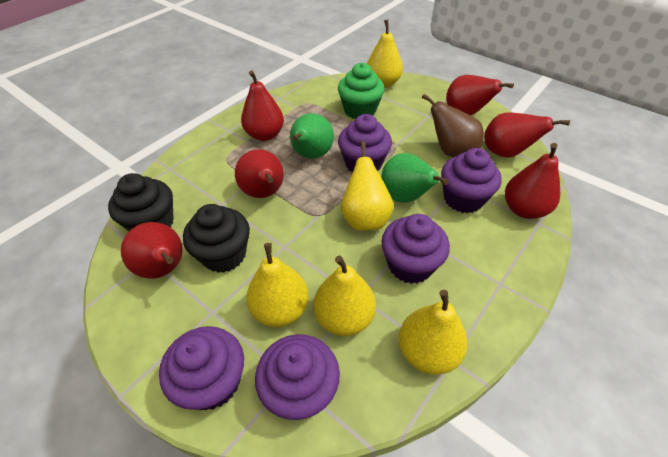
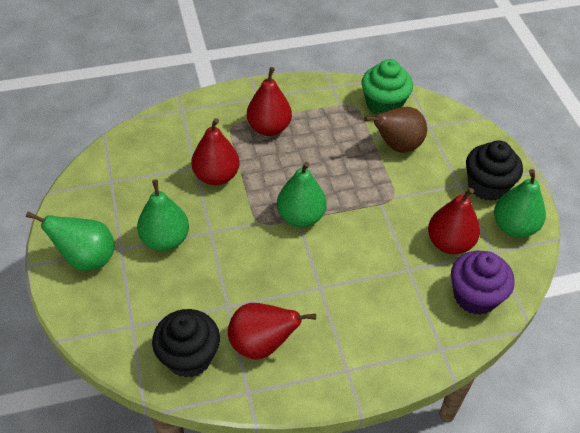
green pear: 2 -> 4
purple cupcake: 5 -> 1
red pear: 6 -> 4
yellow pear: 5 -> 0

